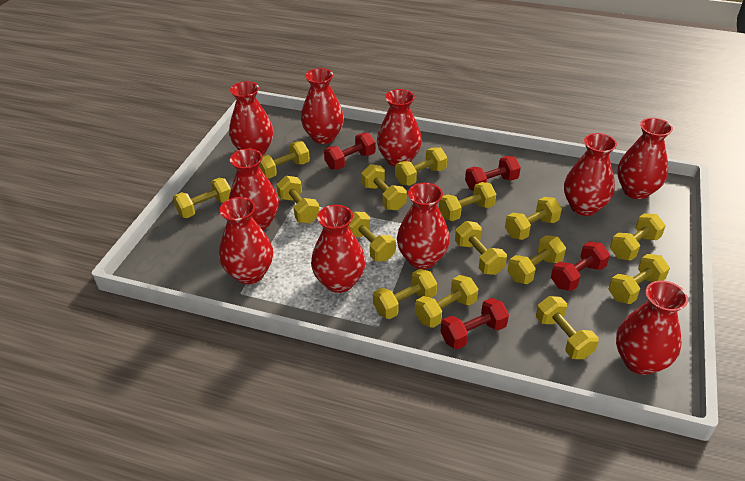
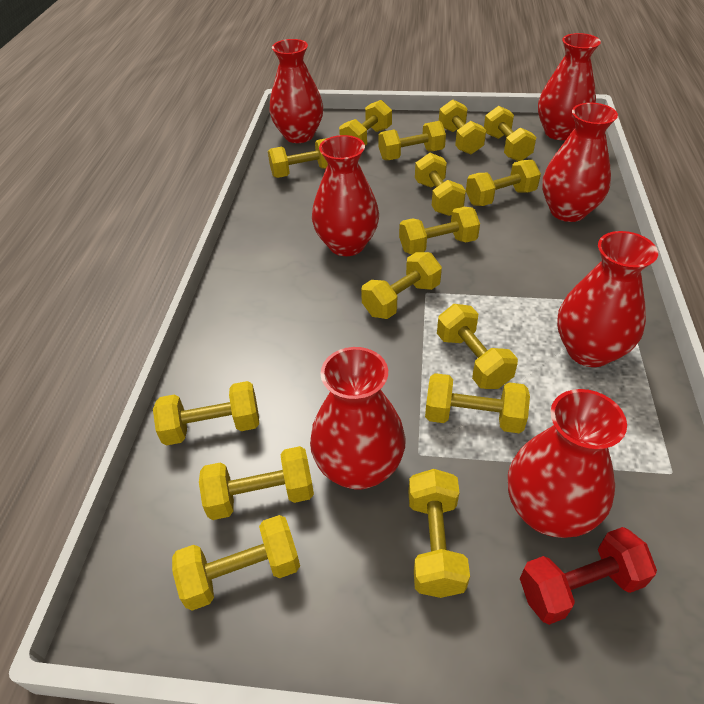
red dumbbell: 4 -> 1
red vase: 10 -> 7

